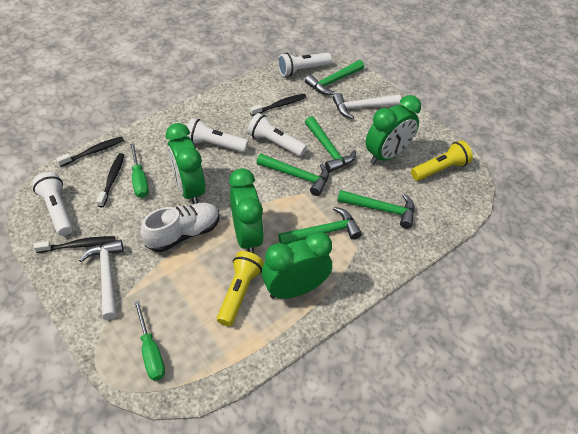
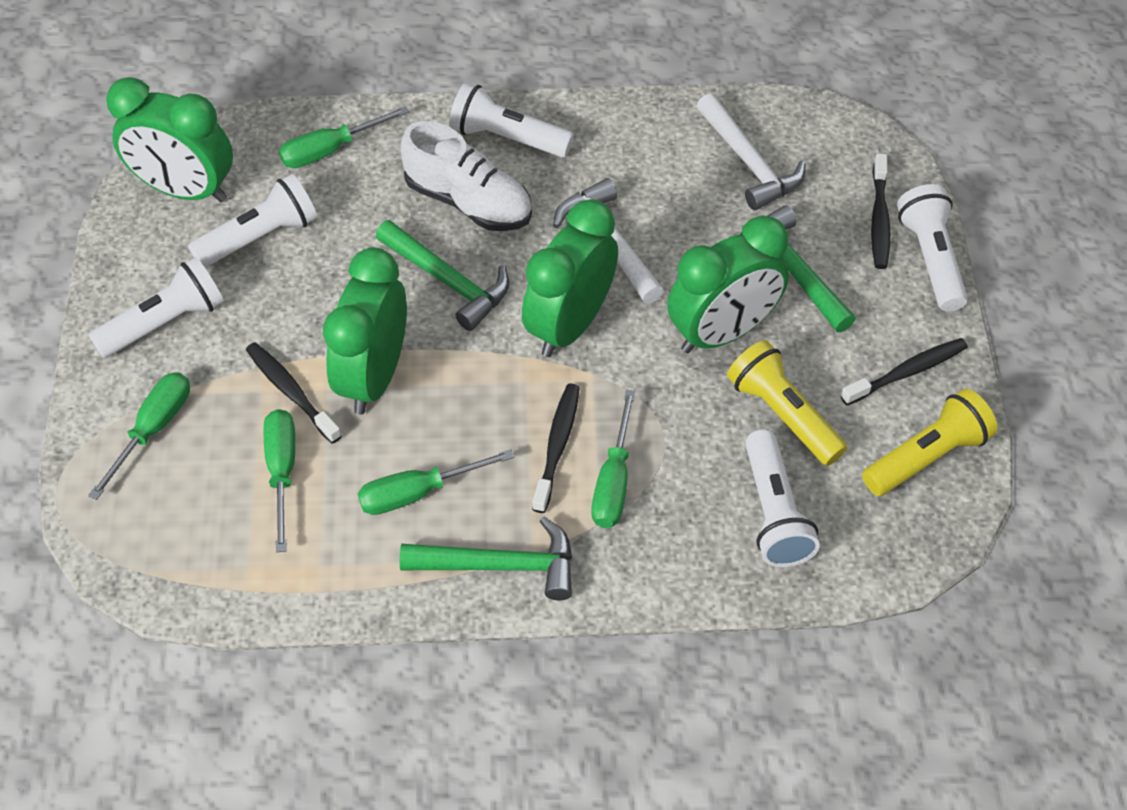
green hammer: 5 -> 3
green screwdriver: 2 -> 5
white flashlight: 4 -> 5

